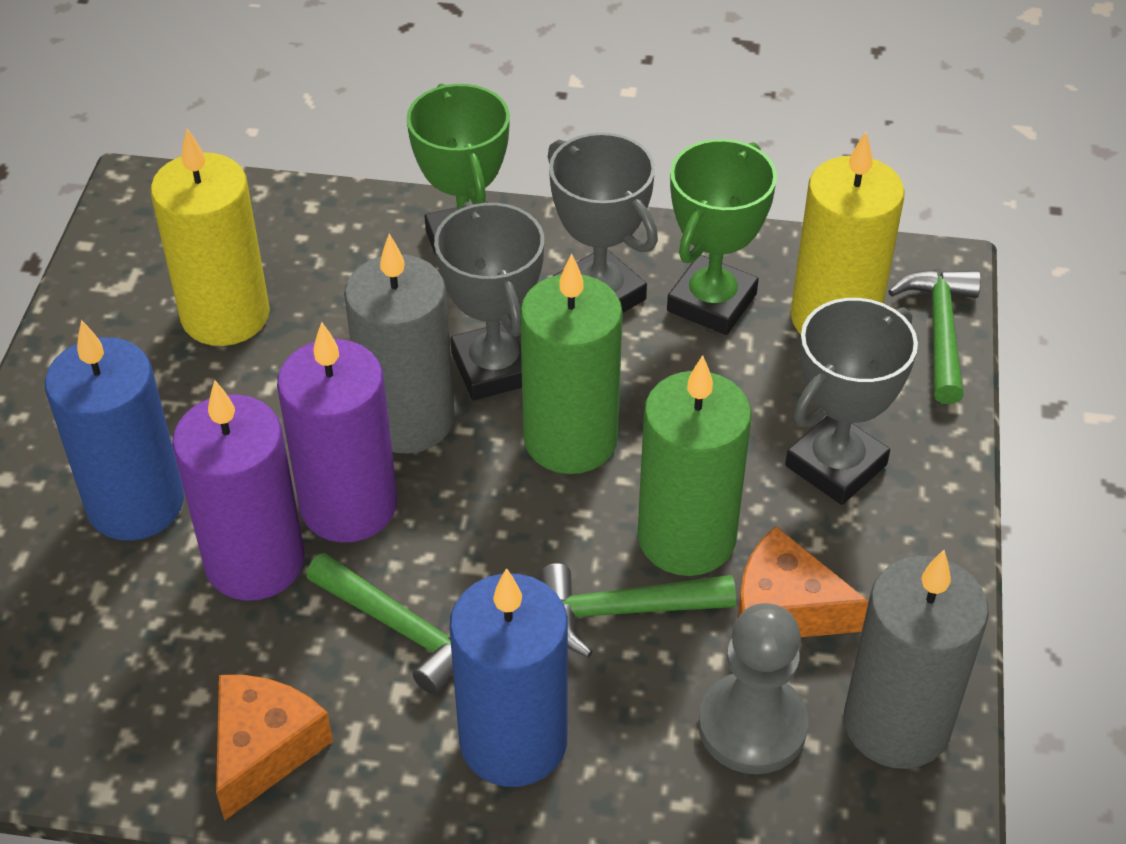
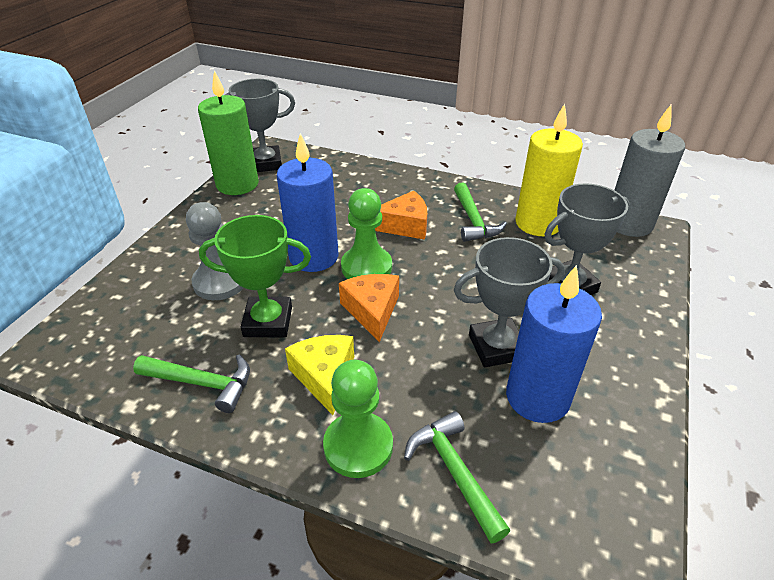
green candle: 2 -> 1
green pawn: 0 -> 2
green trophy: 2 -> 1
grey candle: 2 -> 1
purple candle: 2 -> 0
yellow candle: 2 -> 1
yellow cheese: 0 -> 1

